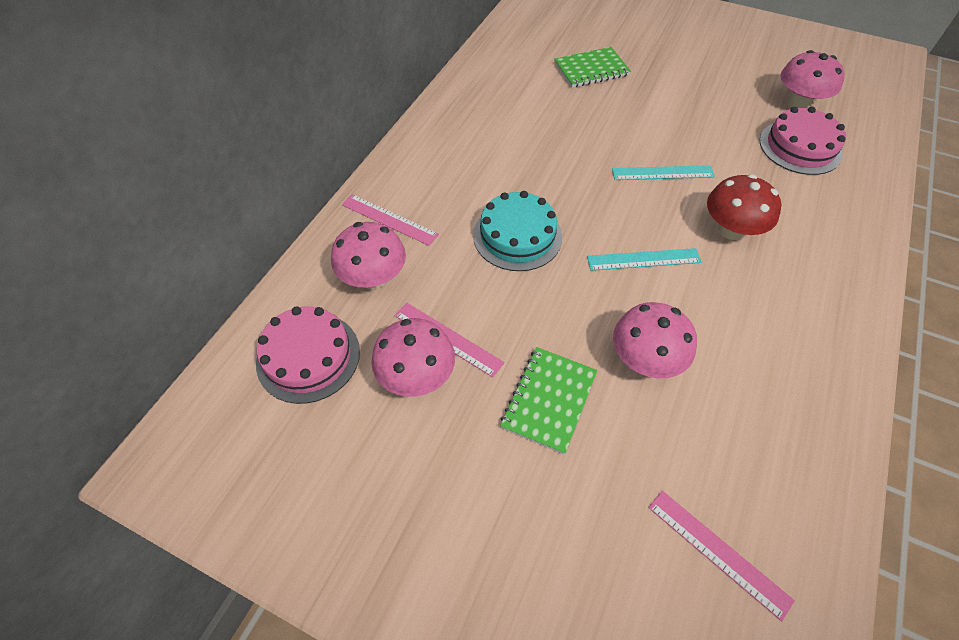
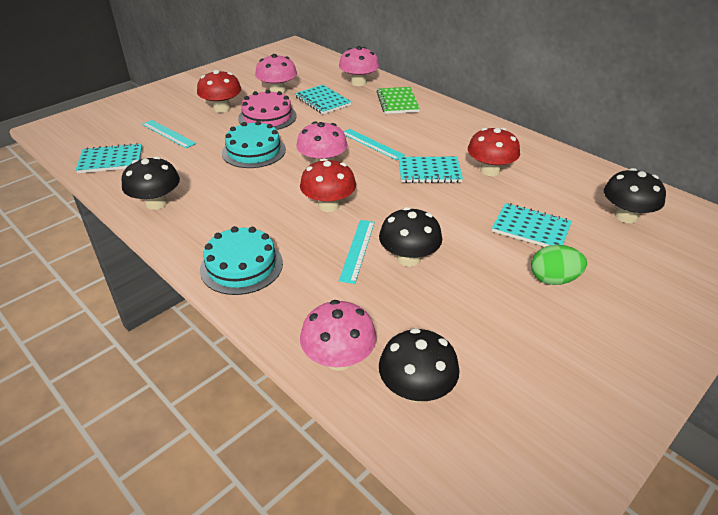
black mushroom: 0 -> 4
green egg: 0 -> 1
green notebook: 2 -> 1
pink cake: 2 -> 1
pink ruler: 3 -> 0
red mushroom: 1 -> 3
turquoise cake: 1 -> 2
turquoise notebook: 0 -> 4
turquoise ruler: 2 -> 3

